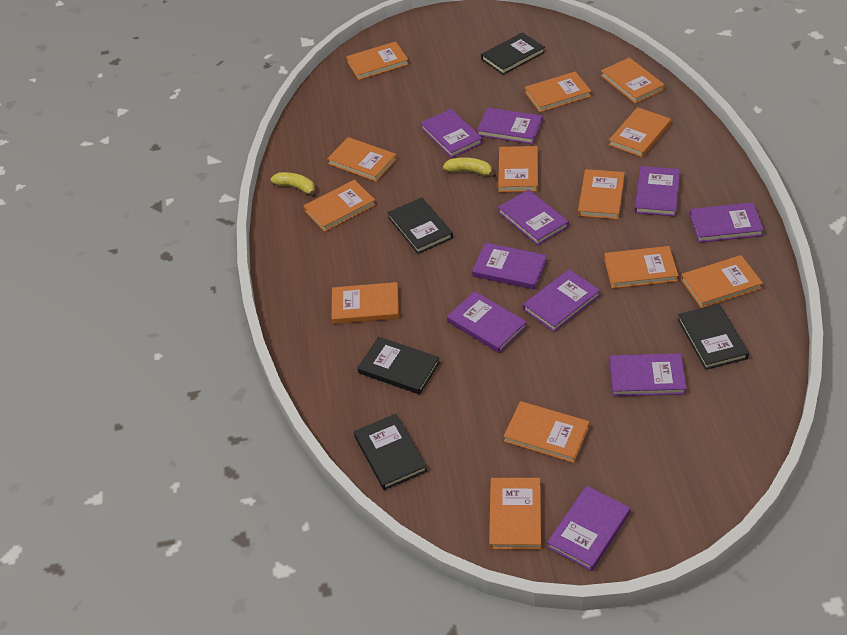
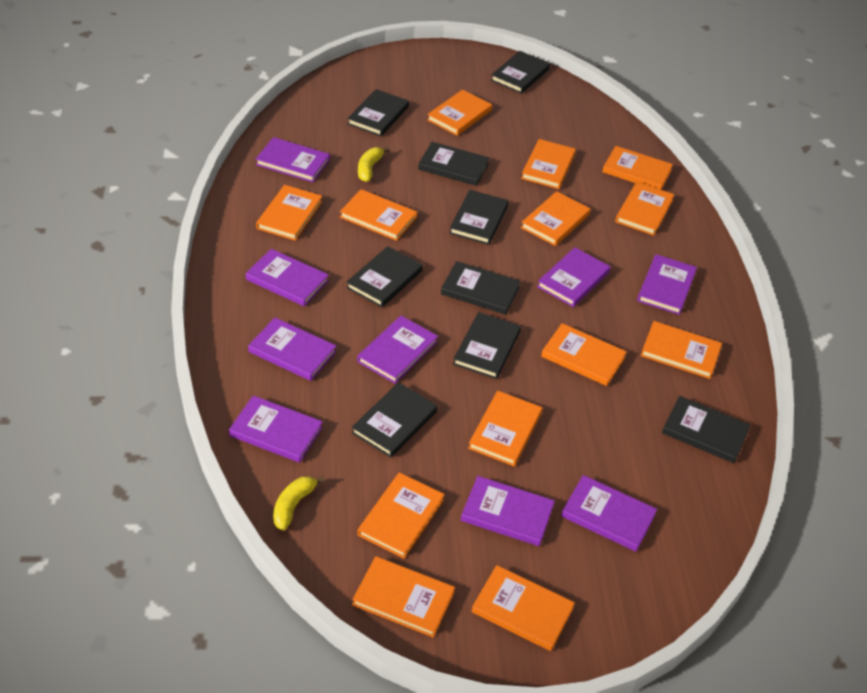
black book: 5 -> 9
purple book: 10 -> 9

